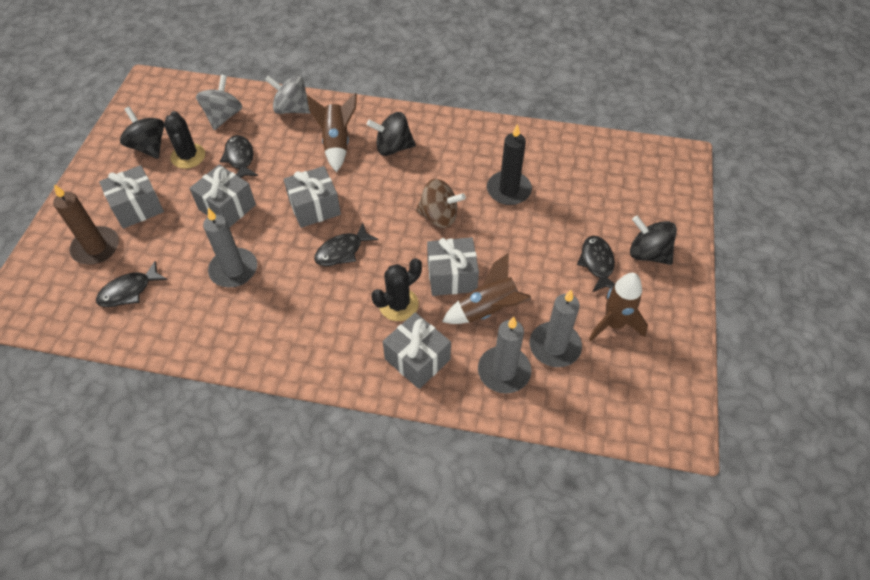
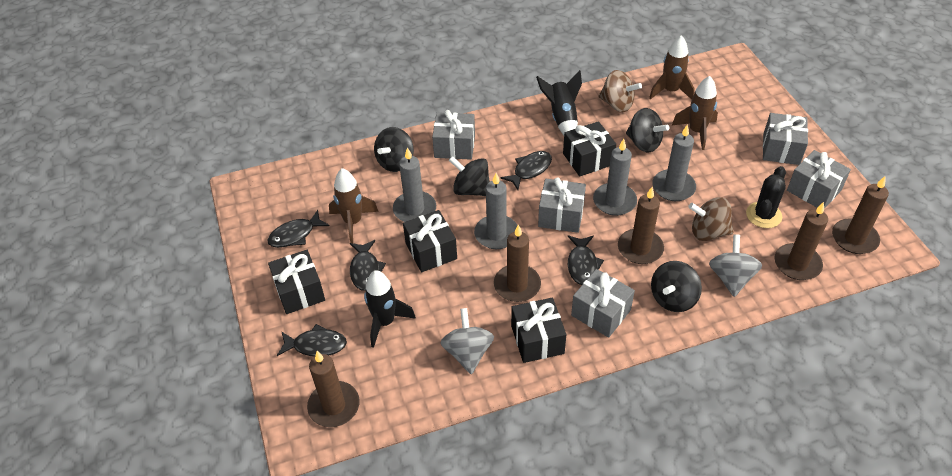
black cactus: 2 -> 1
black candle: 1 -> 0
black fish: 4 -> 5
black gift: 0 -> 4
black rocket: 0 -> 2
black spinning top: 3 -> 4
brown candle: 1 -> 5
brown spinning top: 1 -> 2
grey candle: 3 -> 4

